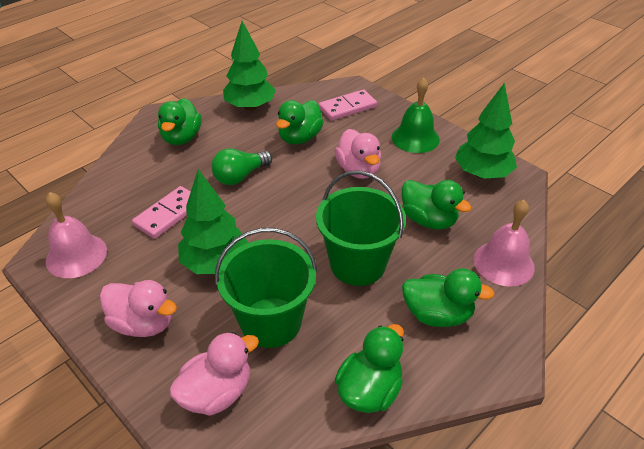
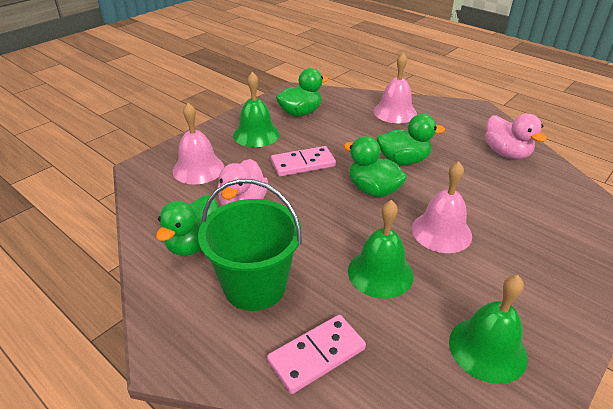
green bell: 1 -> 3
green bucket: 2 -> 1
green duck: 5 -> 4
green light bulb: 1 -> 0
green tree: 3 -> 0
pink bell: 2 -> 3
pink duck: 3 -> 2

